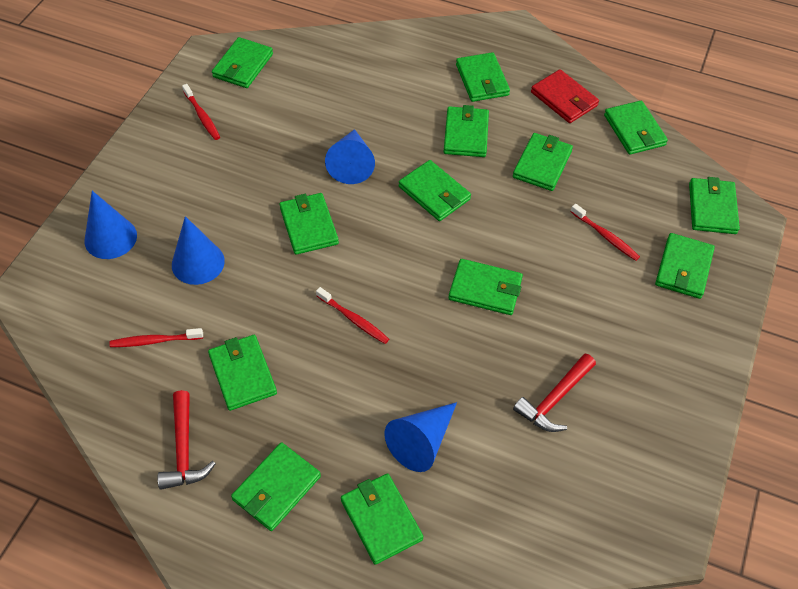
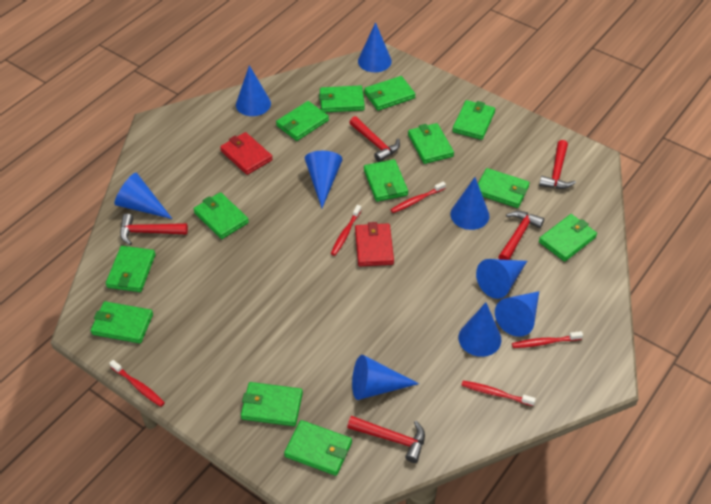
blue cone: 4 -> 9
red hammer: 2 -> 5
red toothbrush: 4 -> 5
red wallet: 1 -> 2

